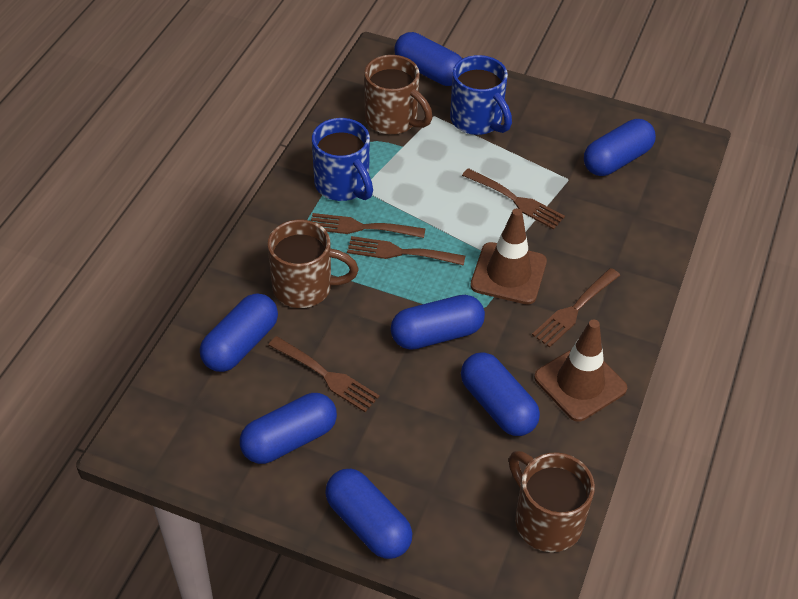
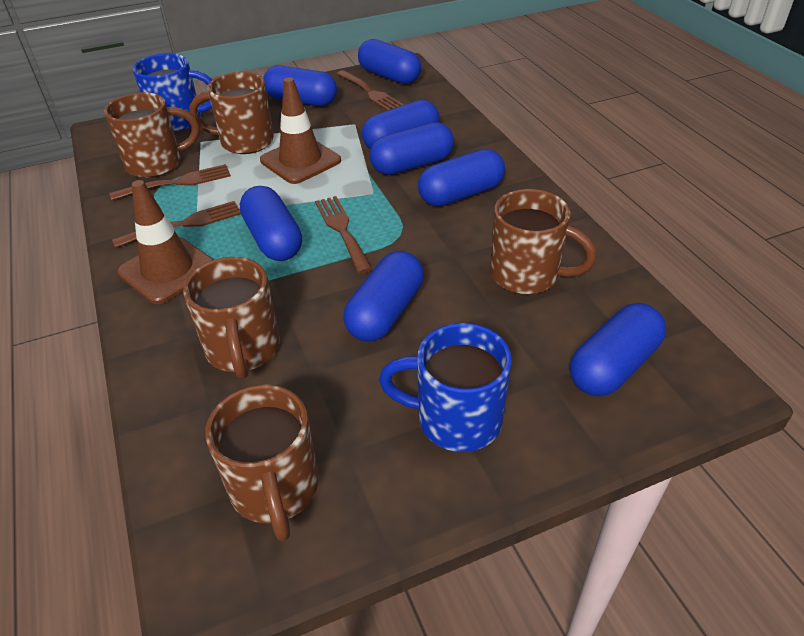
blue capsule: 7 -> 8
brown fork: 5 -> 4
brown mug: 3 -> 5

